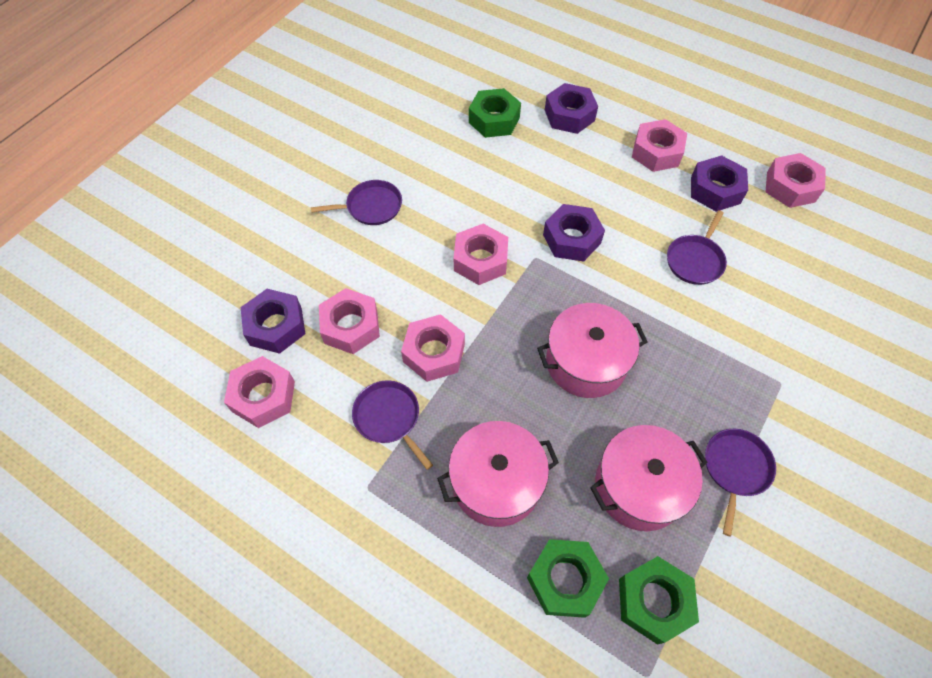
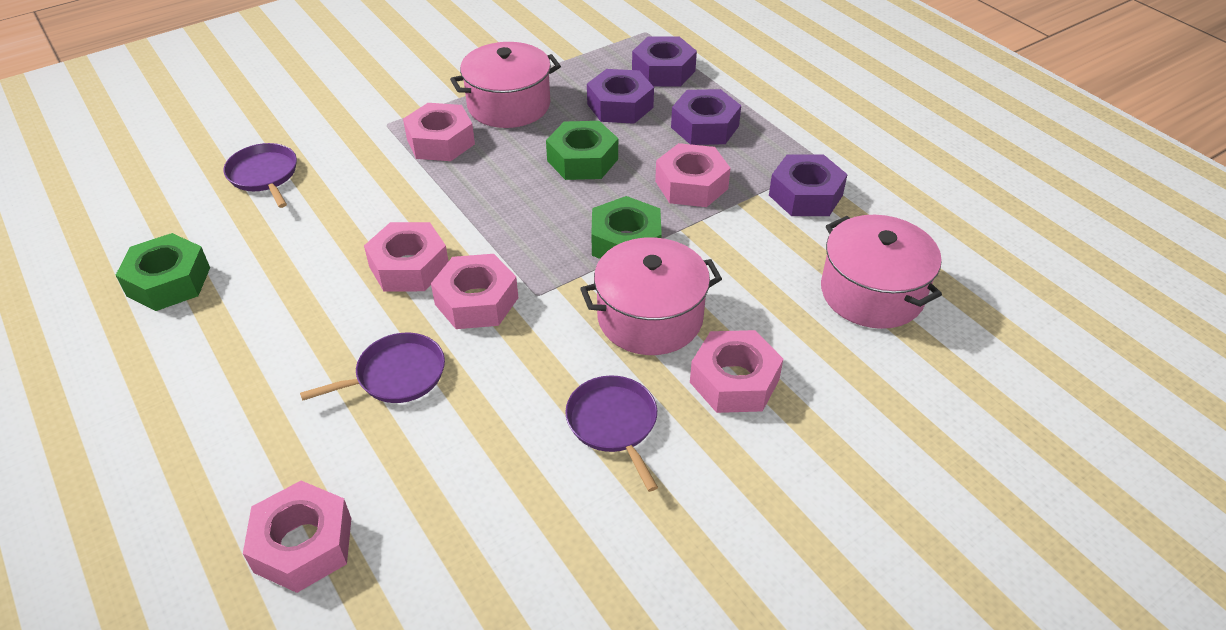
purple pan: 4 -> 3

